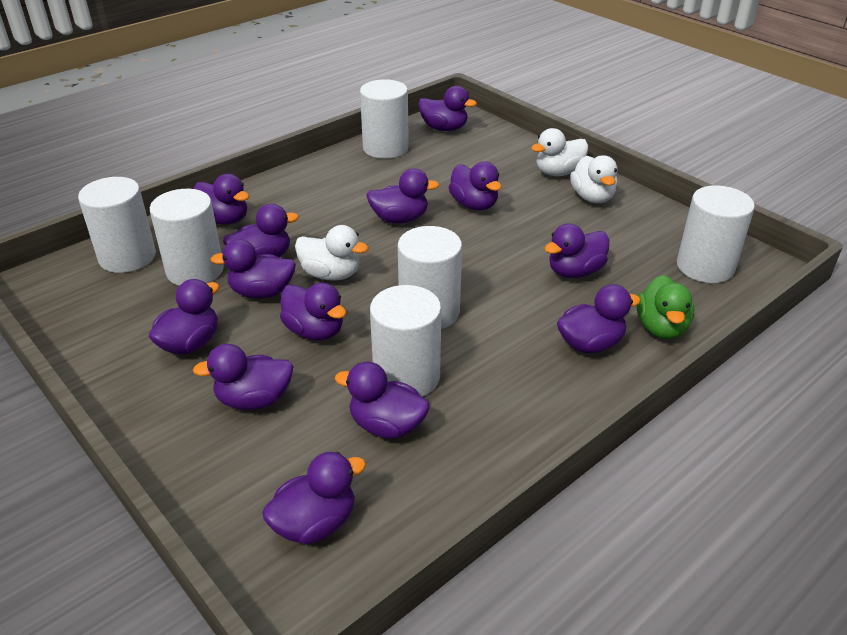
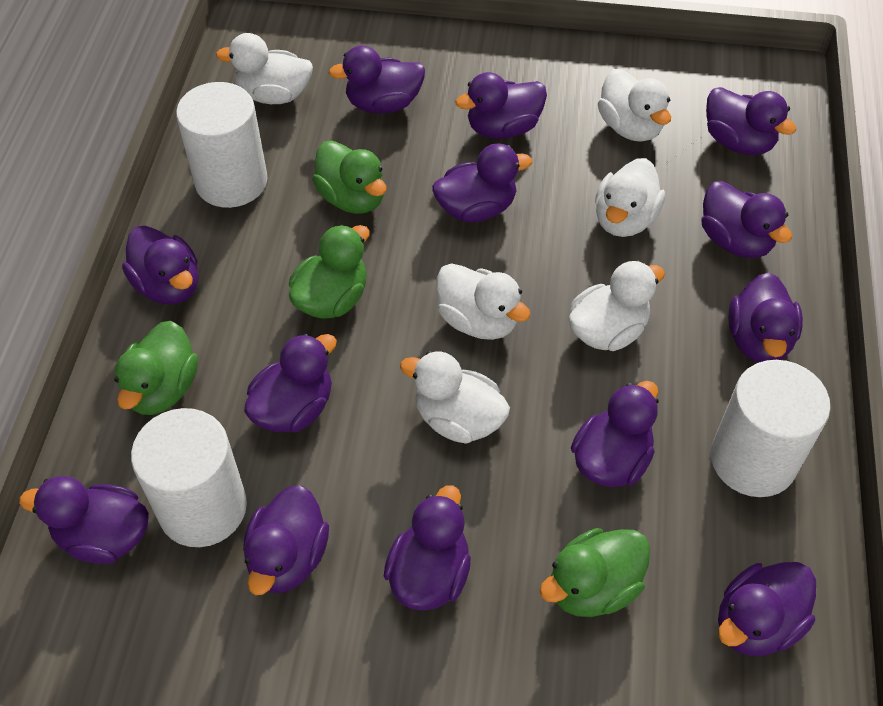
green duck: 1 -> 4
white cylinder: 6 -> 3
white duck: 3 -> 6

